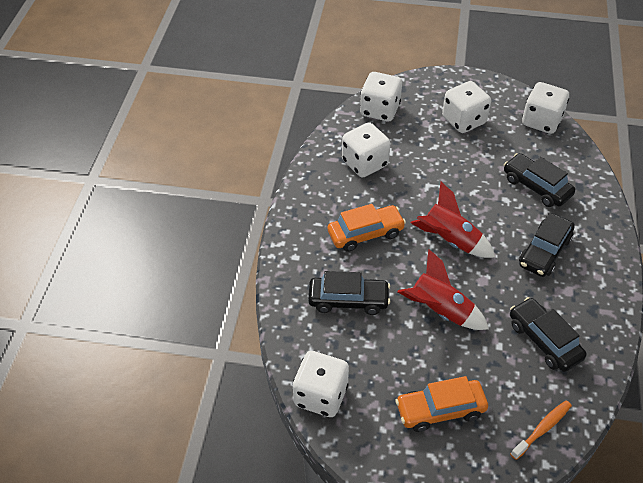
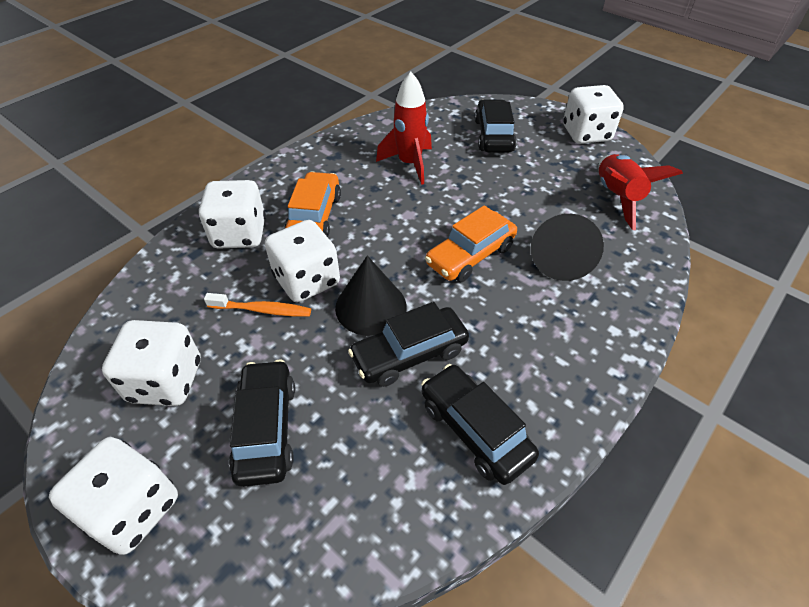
black cone: 0 -> 2

